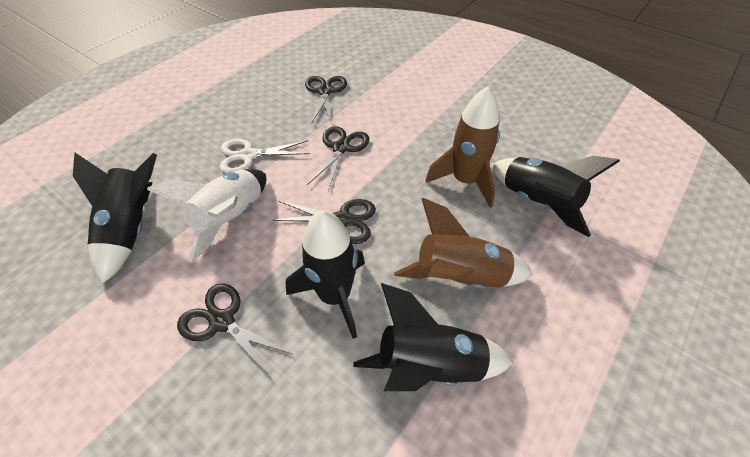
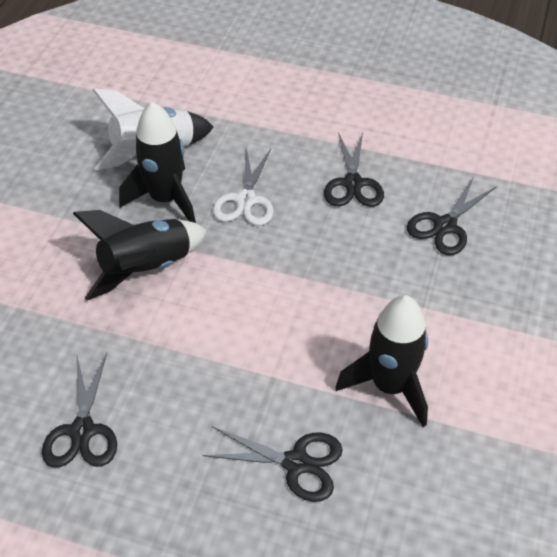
black rocket: 4 -> 3
brown rocket: 2 -> 0

